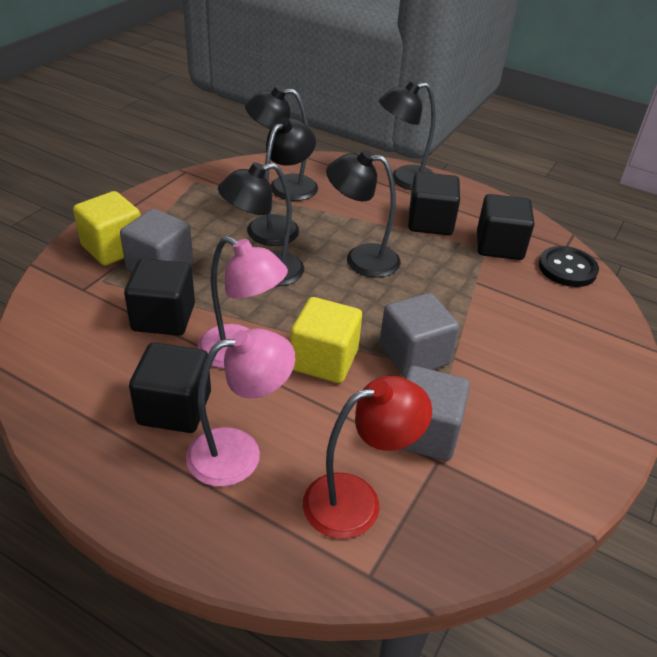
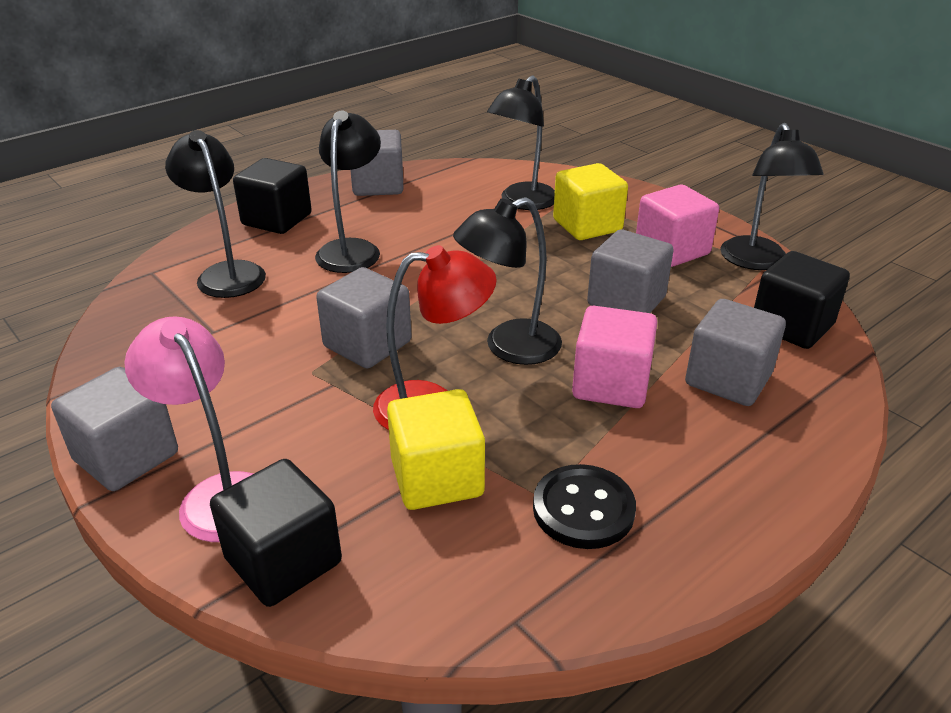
black cube: 4 -> 3
grey cube: 3 -> 5
pink cube: 0 -> 2
pink lamp: 2 -> 1

